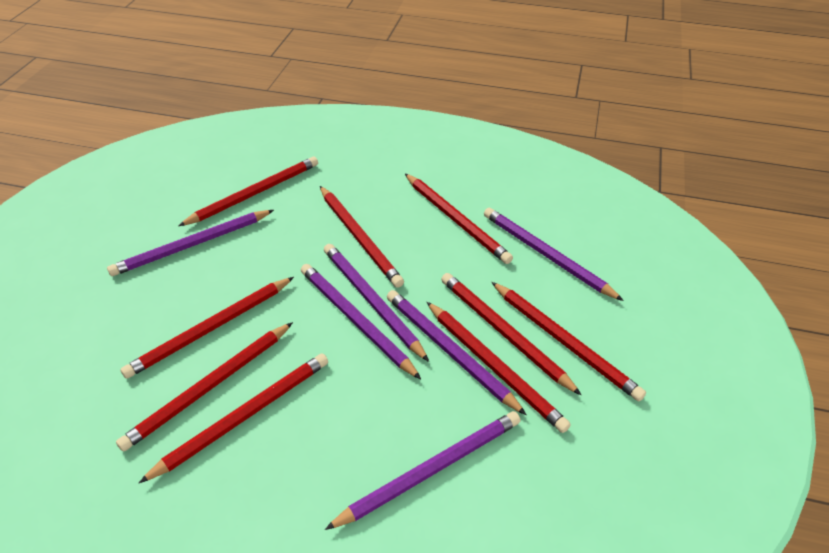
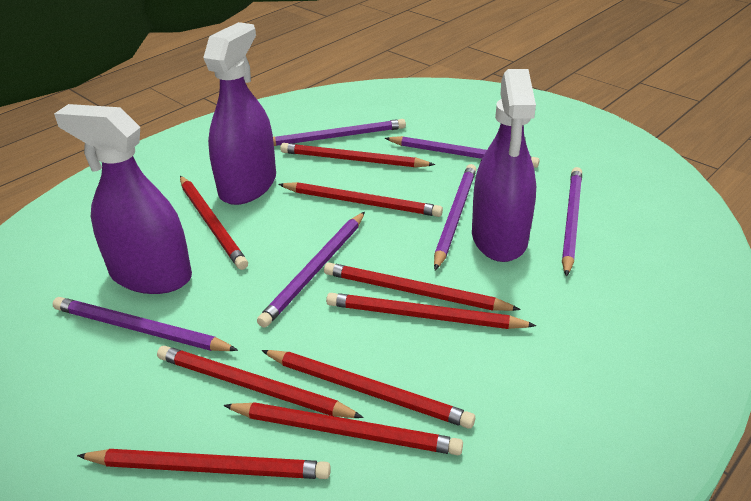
purple spray bottle: 0 -> 3

